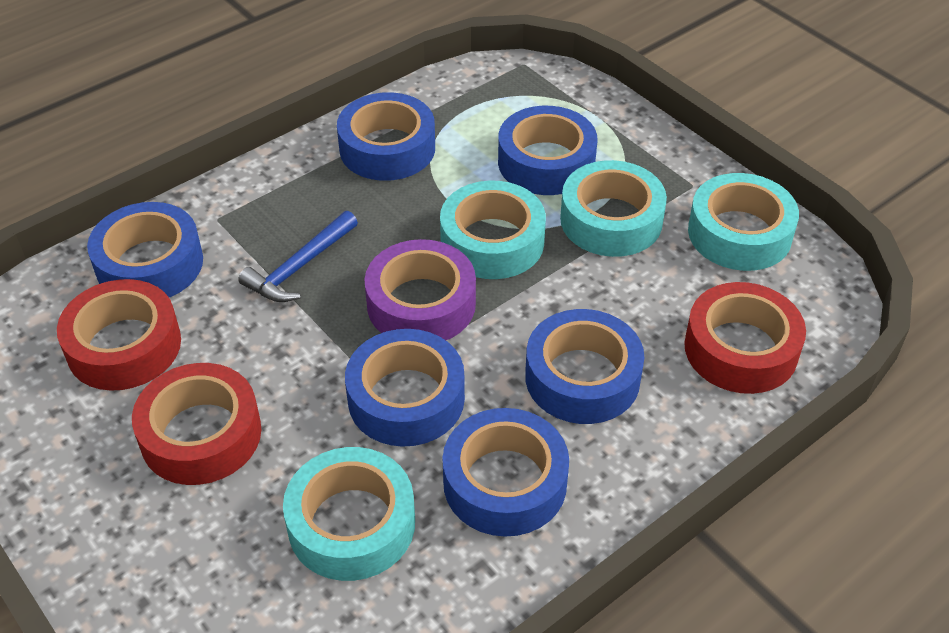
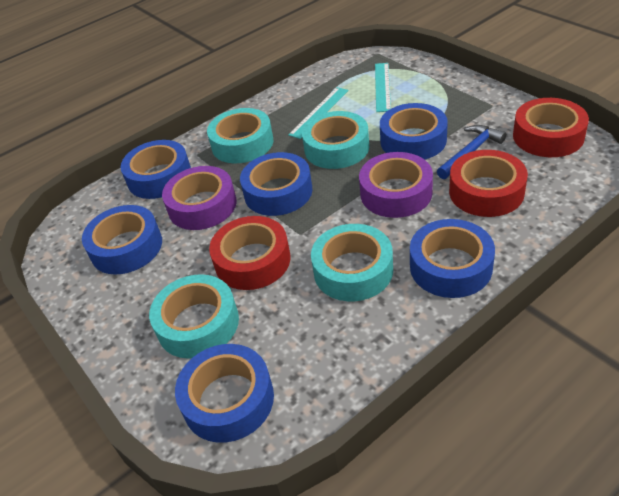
purple tape: 1 -> 2
turquoise ruler: 0 -> 2

